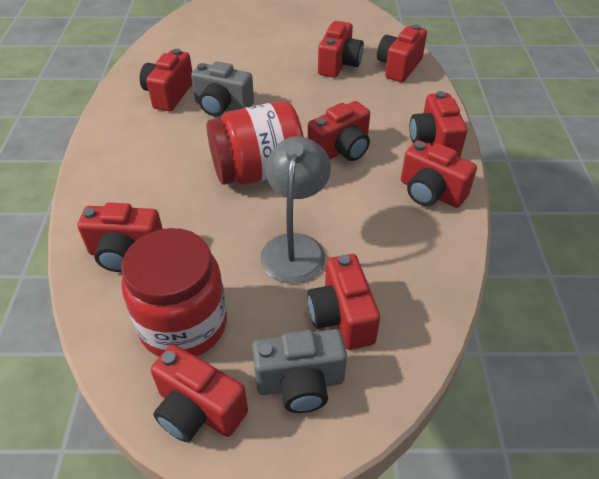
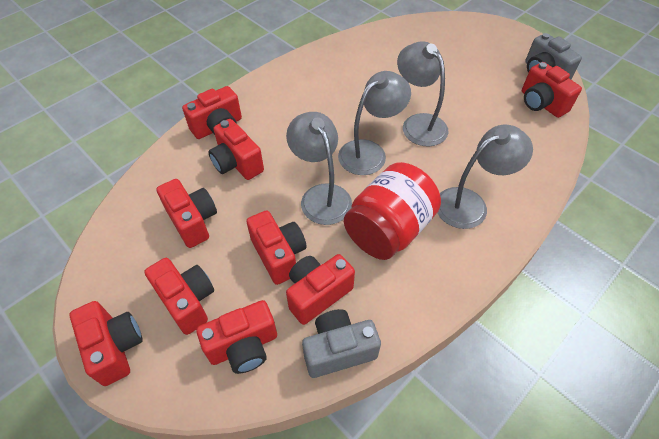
grey lamp: 1 -> 4
red jar: 2 -> 1

